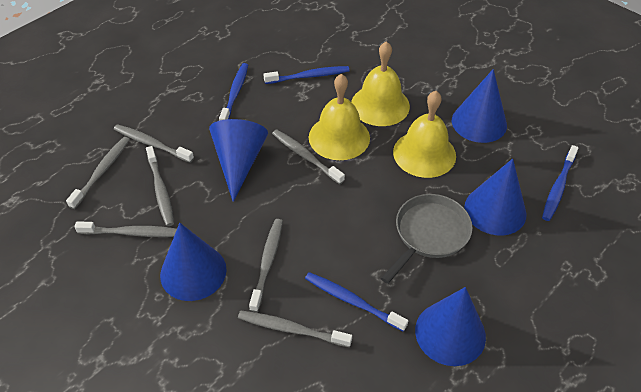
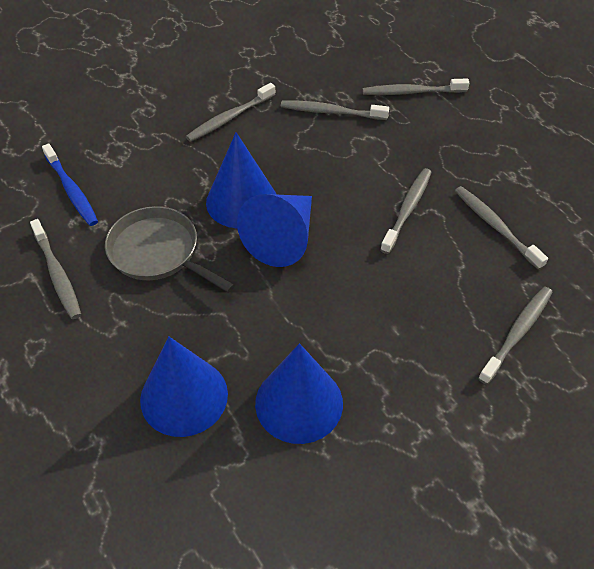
blue cone: 5 -> 4
blue toothbrush: 4 -> 1
yellow bell: 3 -> 0

